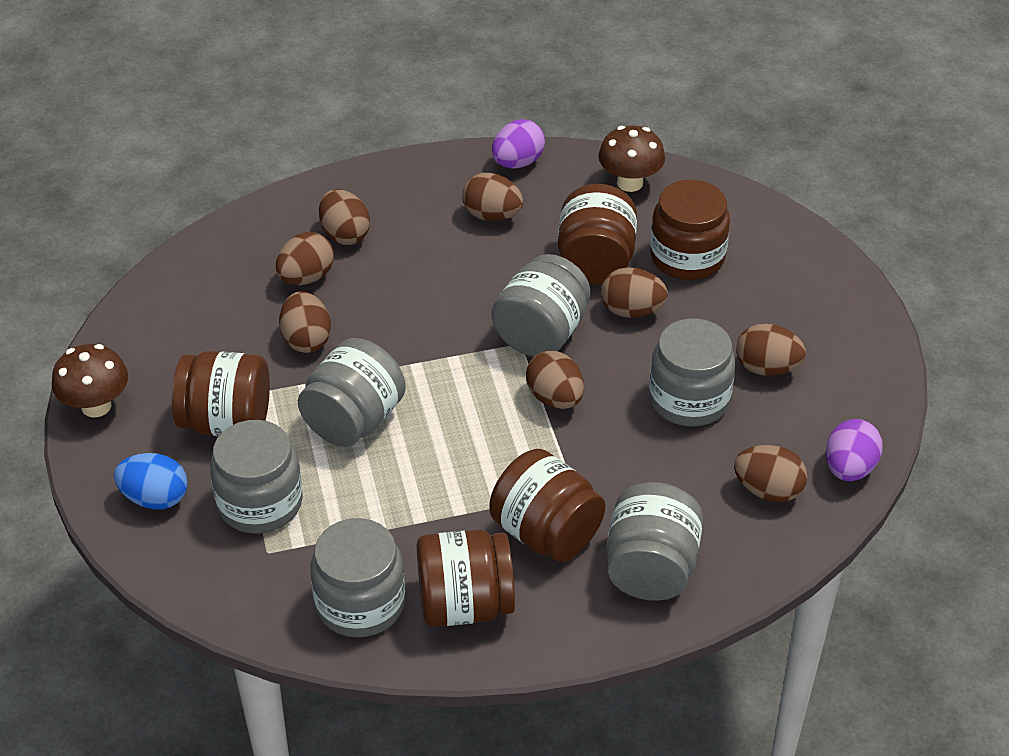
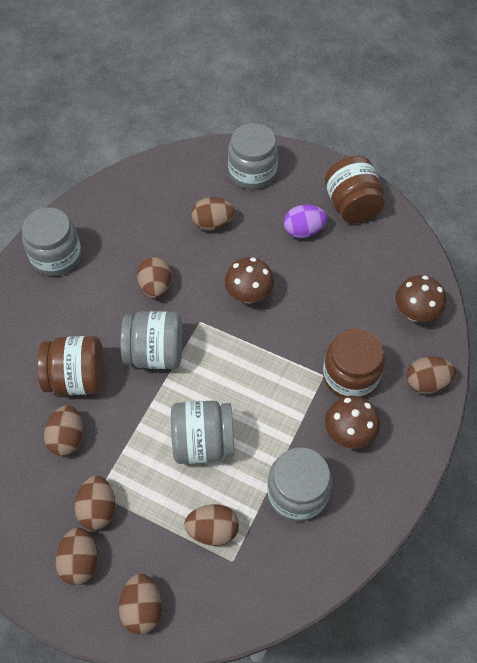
blue egg: 1 -> 0
brown jar: 5 -> 3
brown mushroom: 2 -> 3
grey jar: 6 -> 5
purple egg: 2 -> 1

